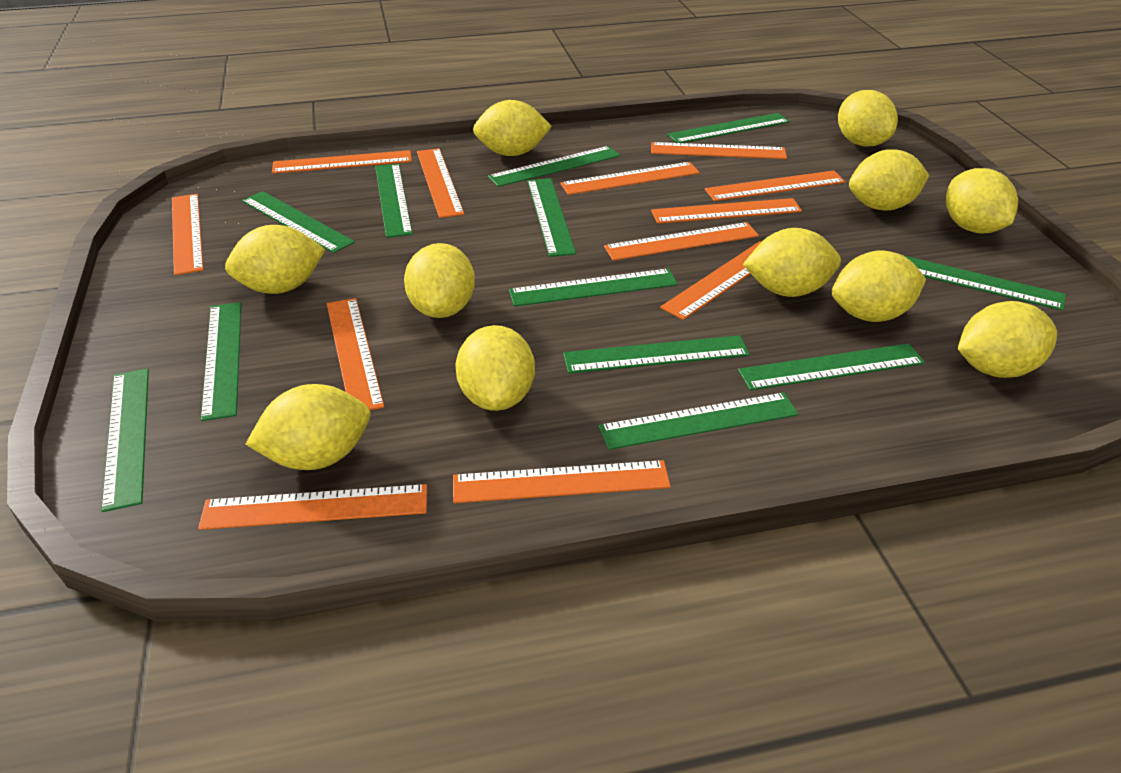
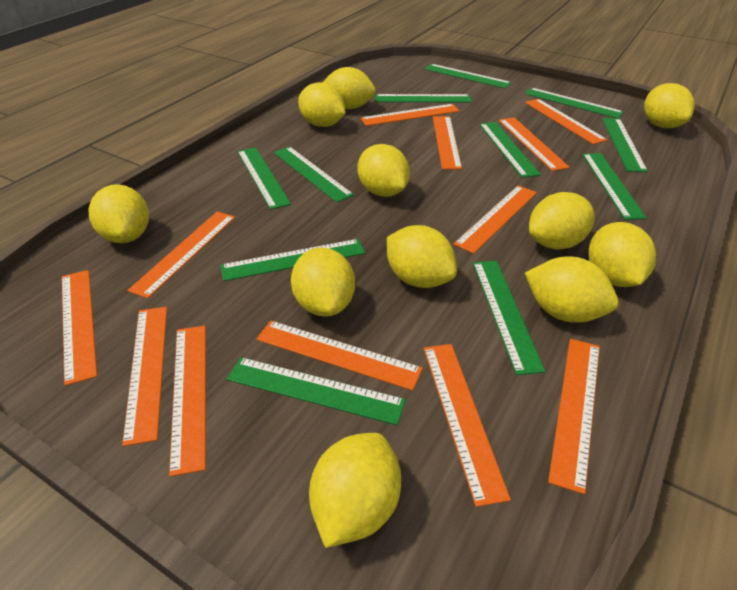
green ruler: 12 -> 11

